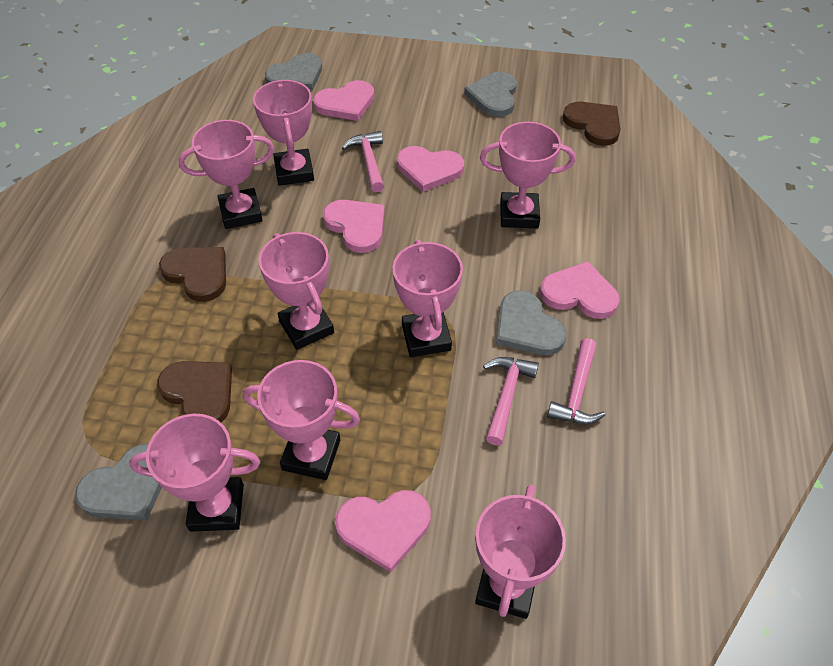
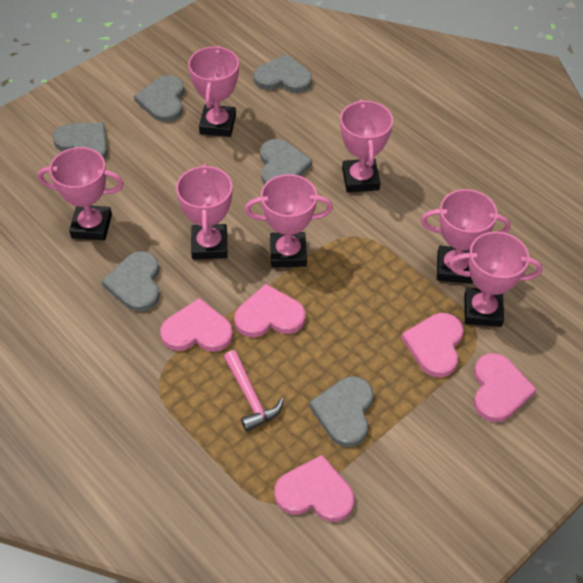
brown heart: 3 -> 0
grey heart: 4 -> 6
pink hammer: 3 -> 1
pink trophy: 8 -> 7

